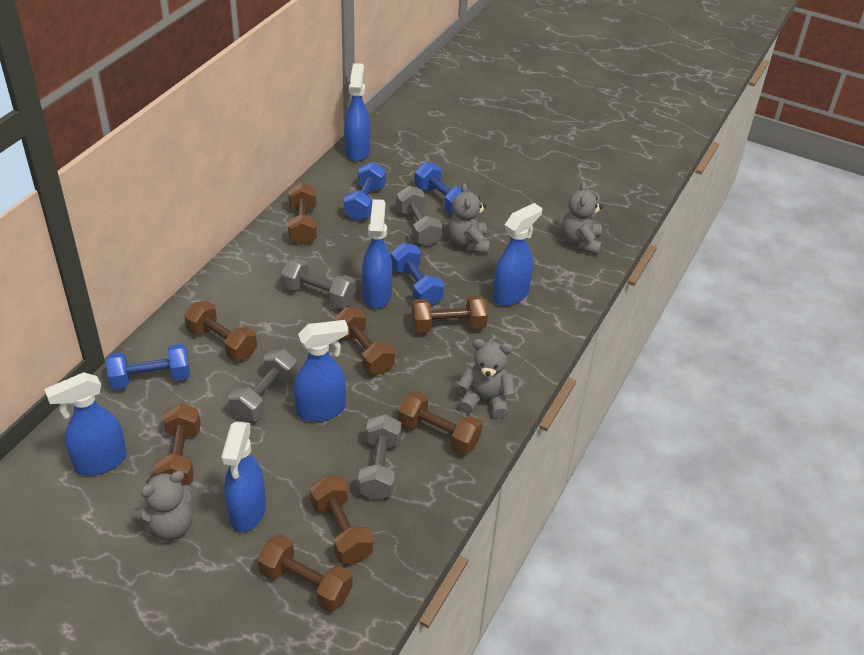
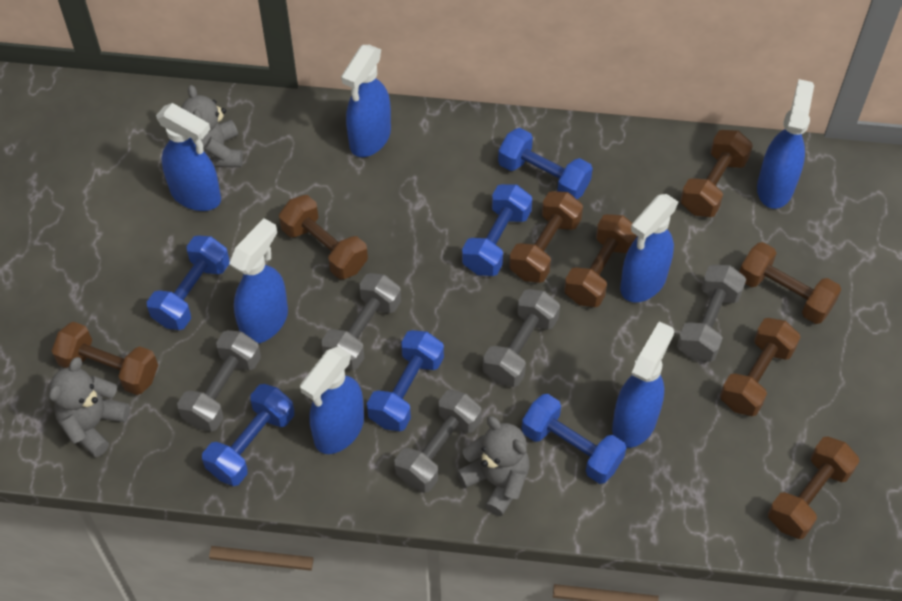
blue dumbbell: 4 -> 6
blue spray bottle: 6 -> 7
grey dumbbell: 4 -> 5
grey teddy bear: 4 -> 3

